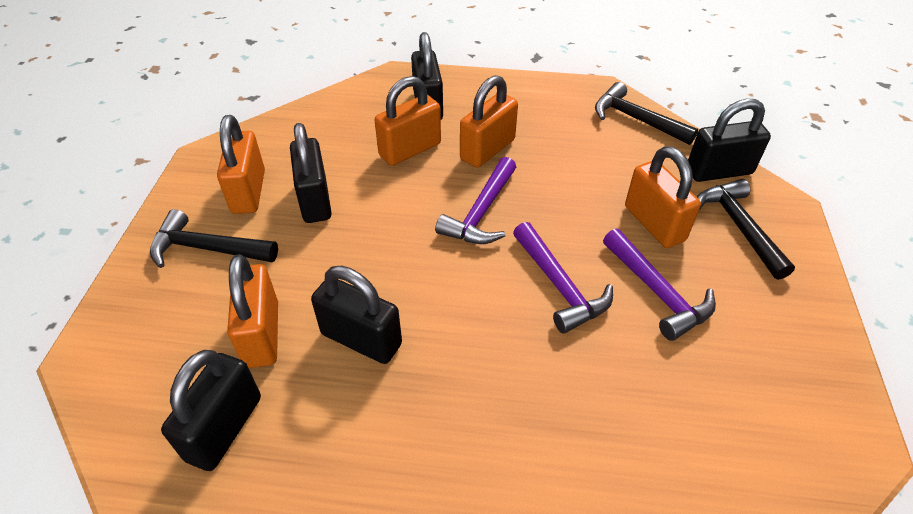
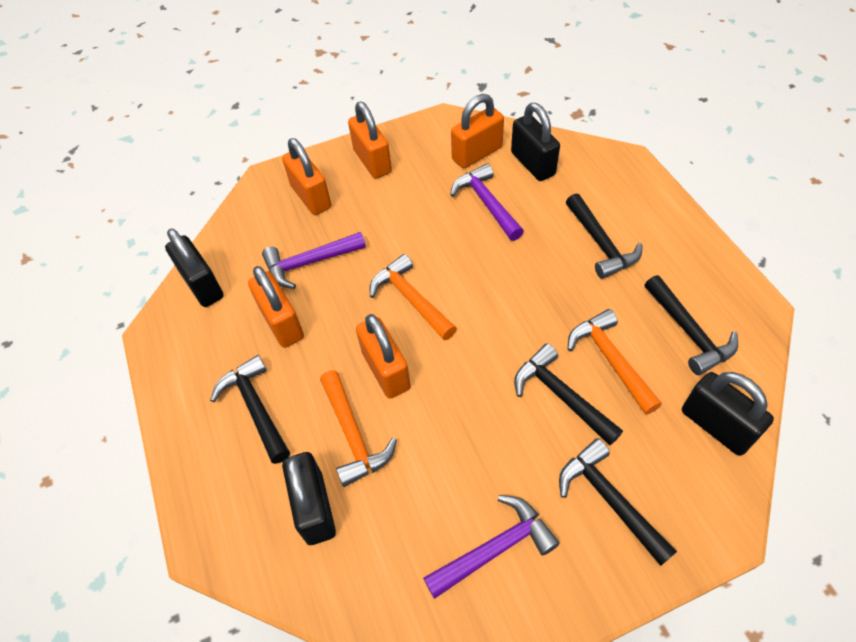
black hammer: 3 -> 5
black padlock: 5 -> 4
orange hammer: 0 -> 3

